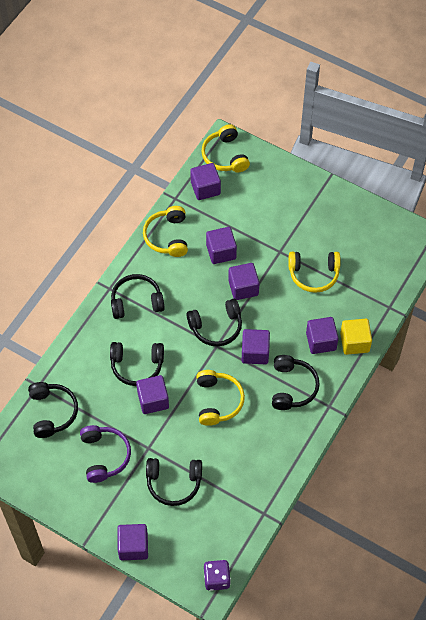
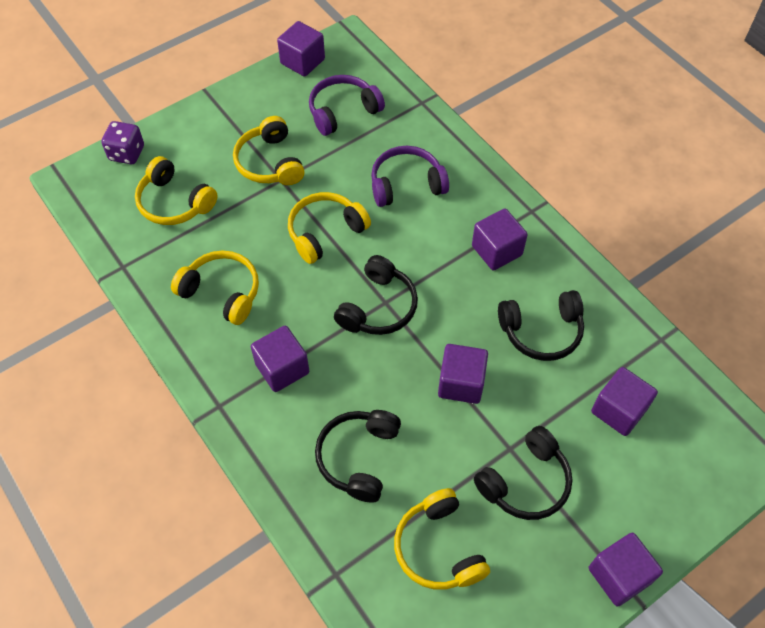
black headphones: 6 -> 4
purple cube: 7 -> 6
purple headphones: 1 -> 2
yellow cube: 1 -> 0
yellow headphones: 4 -> 5

